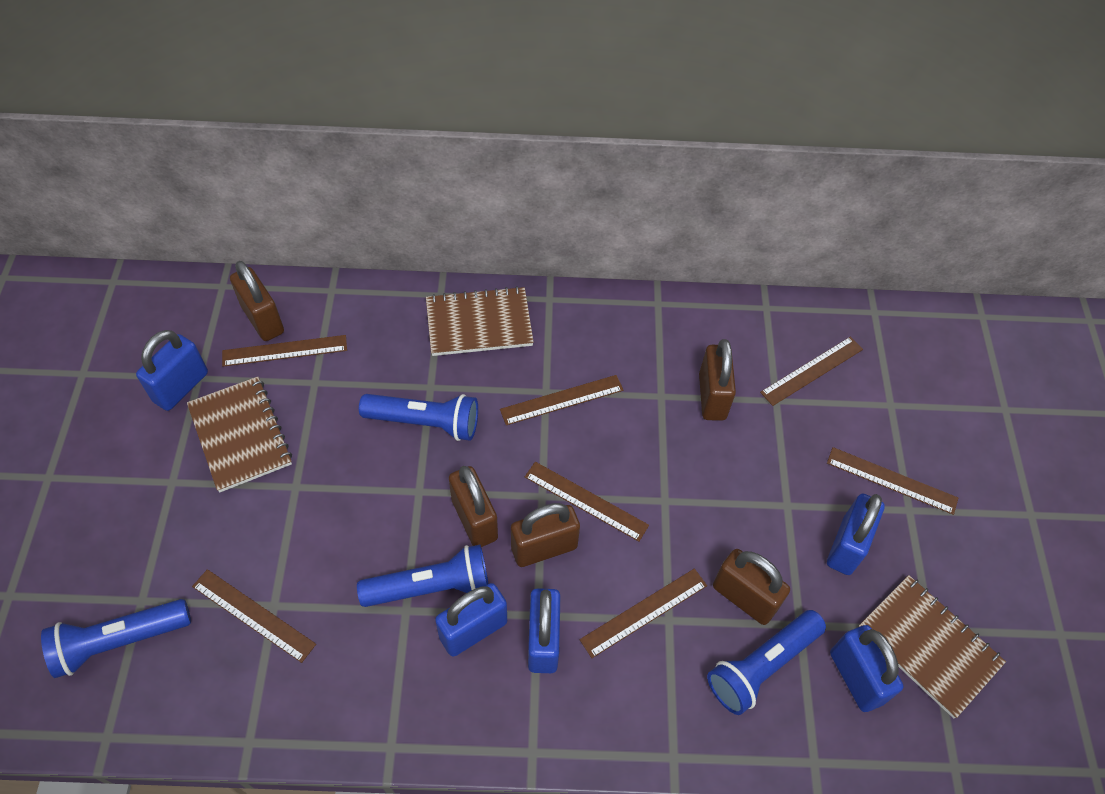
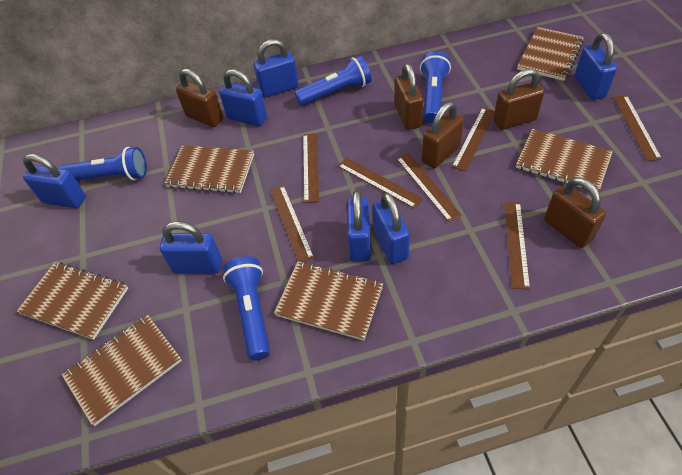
blue padlock: 5 -> 7
brown notebook: 3 -> 6

